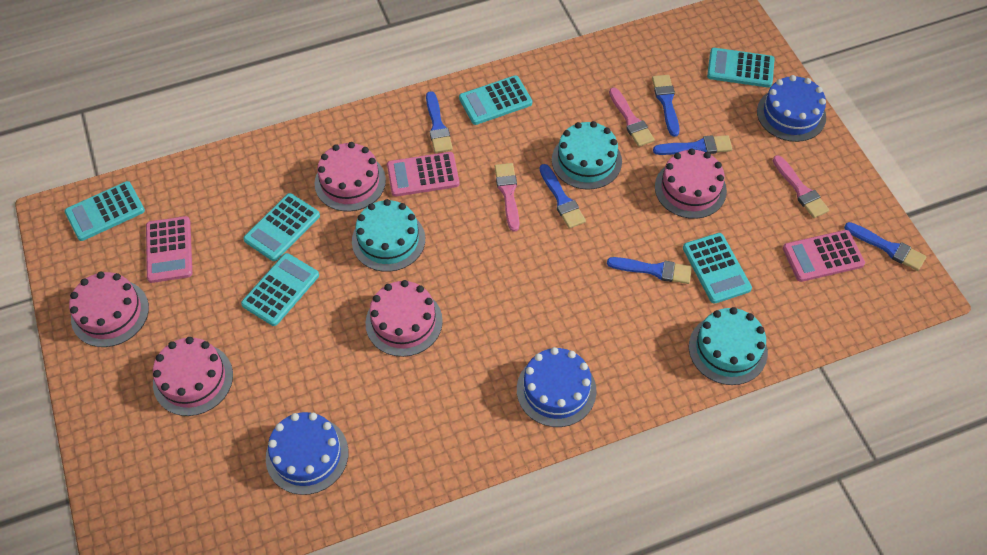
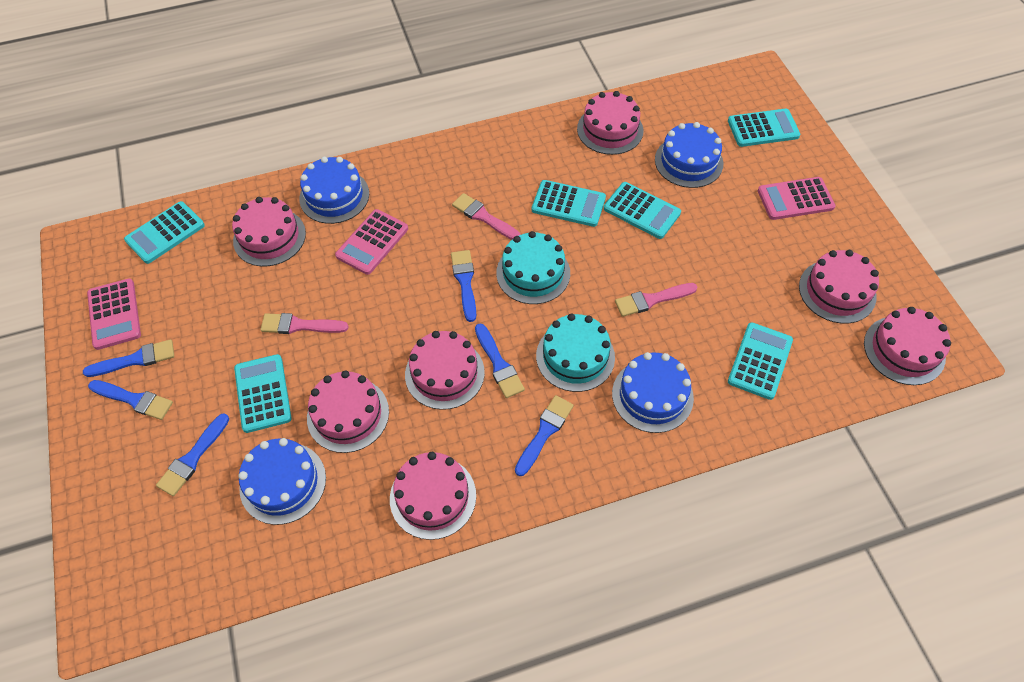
blue cake: 3 -> 4
pink cake: 5 -> 7
turquoise cake: 3 -> 2

